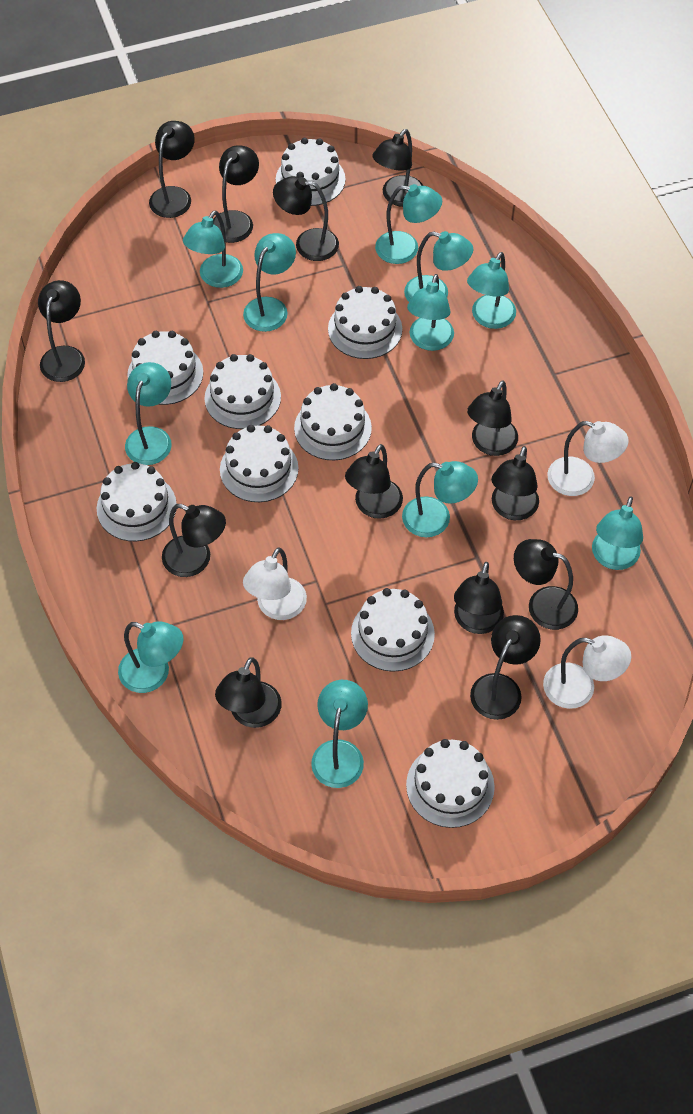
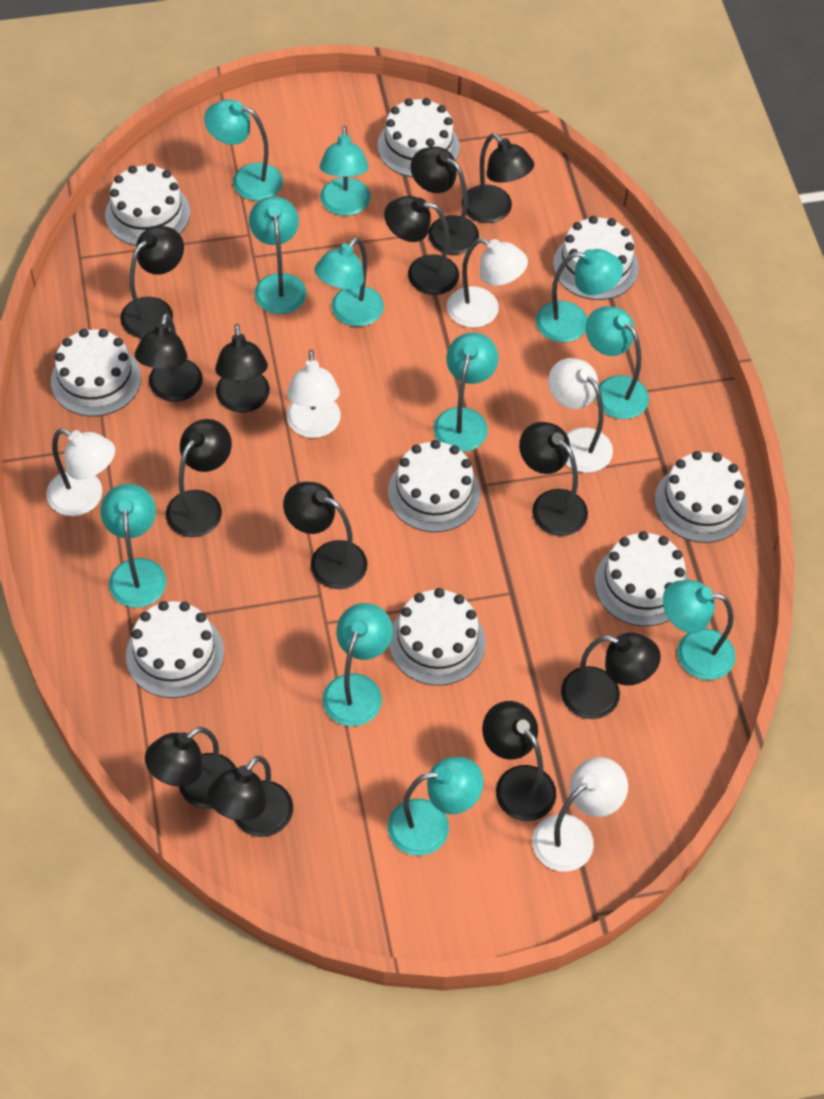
white lamp: 3 -> 5

